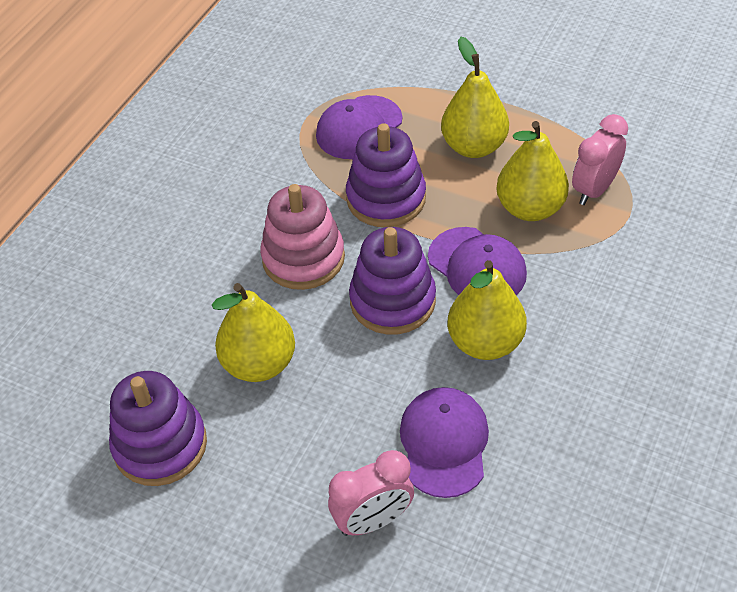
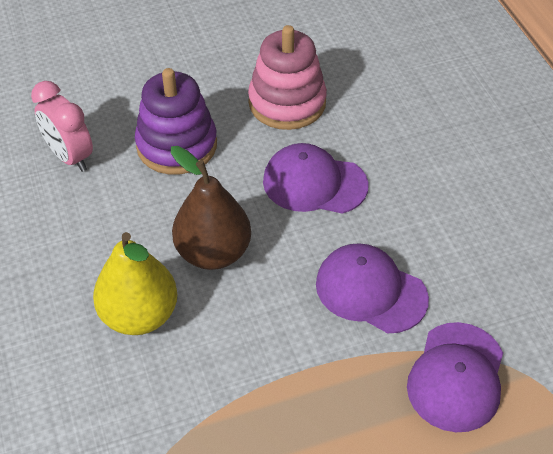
brown pear: 0 -> 1
pink clock: 2 -> 1
purple stacking toy: 3 -> 1
yellow pear: 4 -> 1

